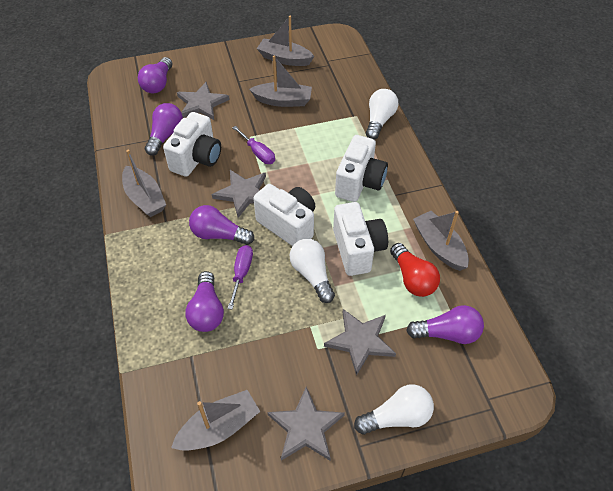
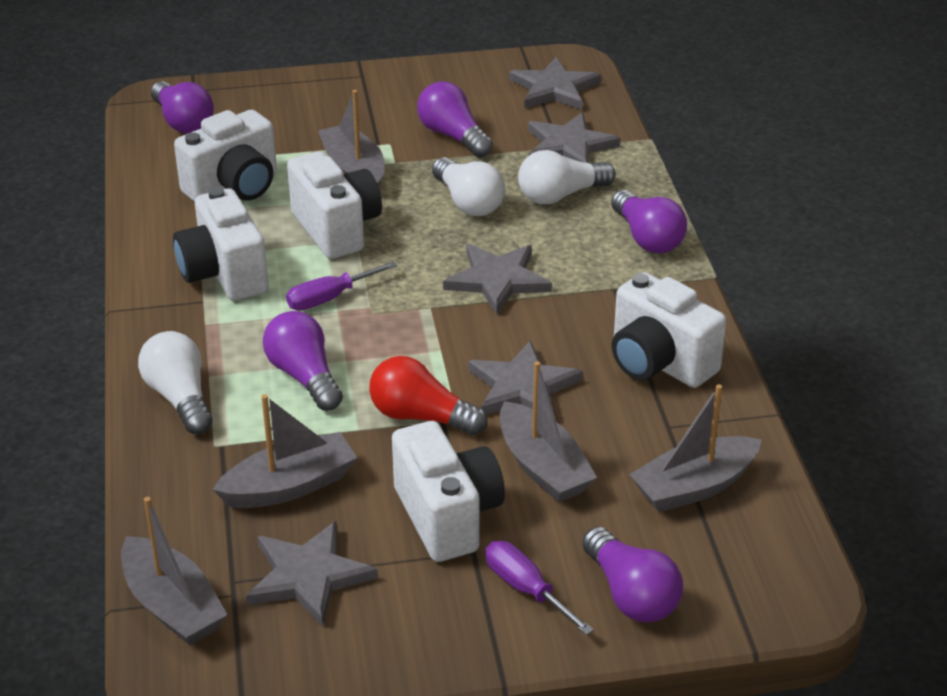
grey star: 4 -> 5
white camera: 4 -> 5

